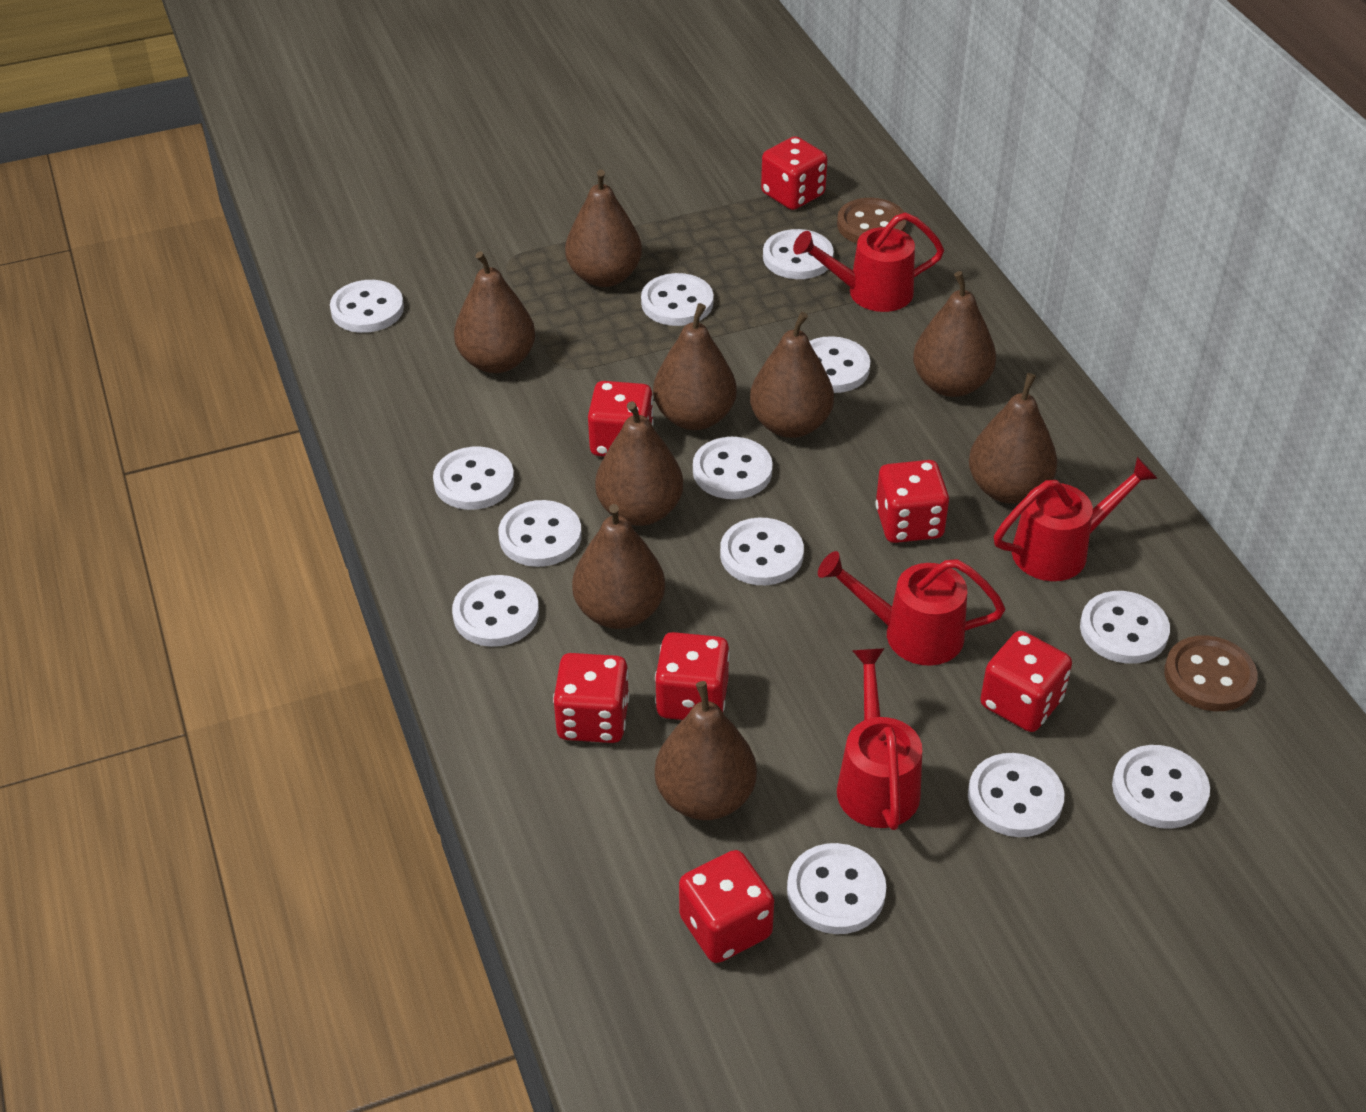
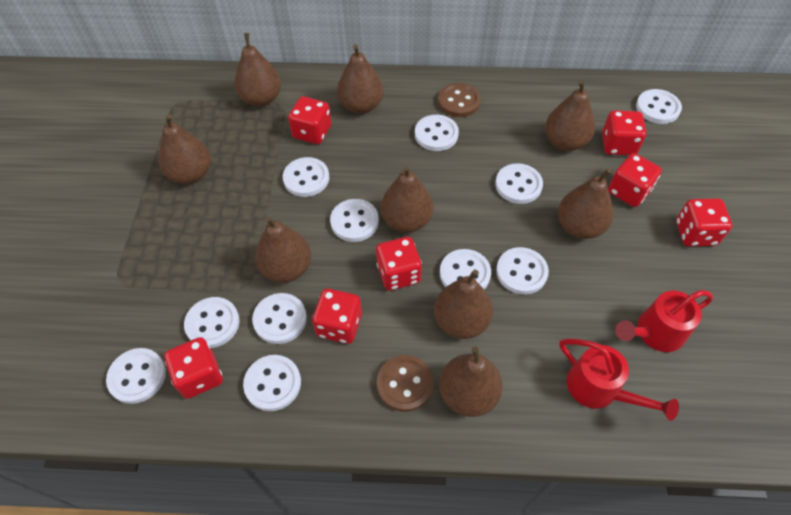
red watering can: 4 -> 2
white button: 13 -> 11

